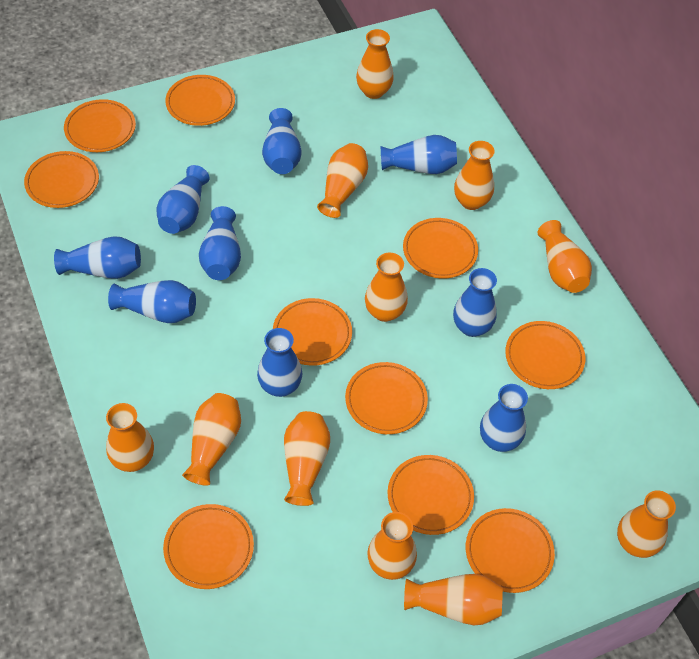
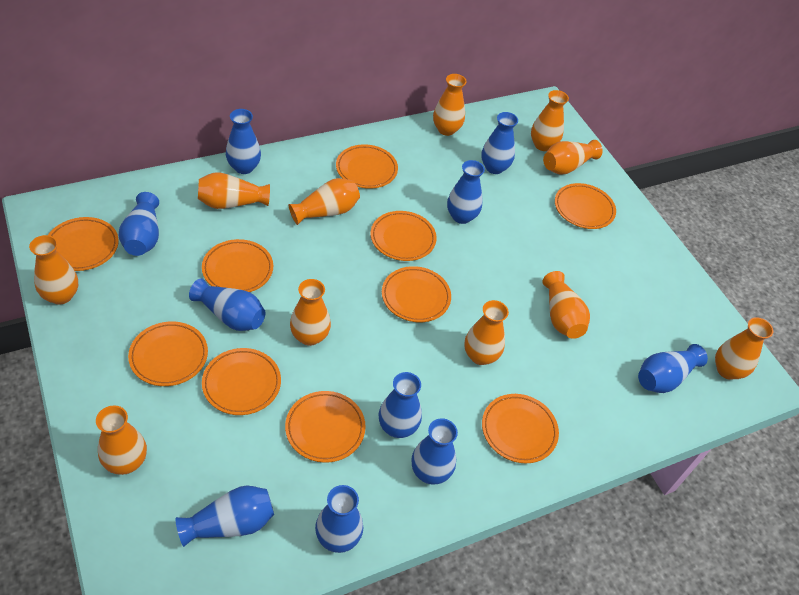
blue vase: 9 -> 10

